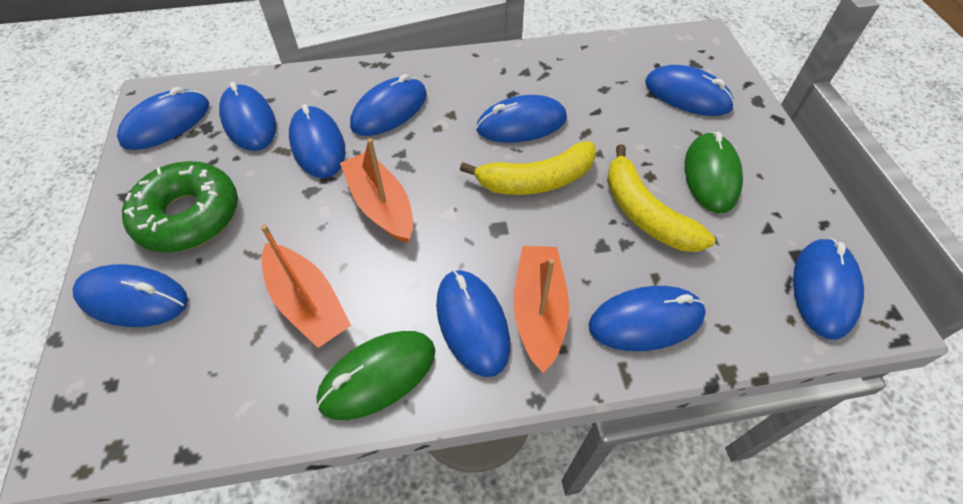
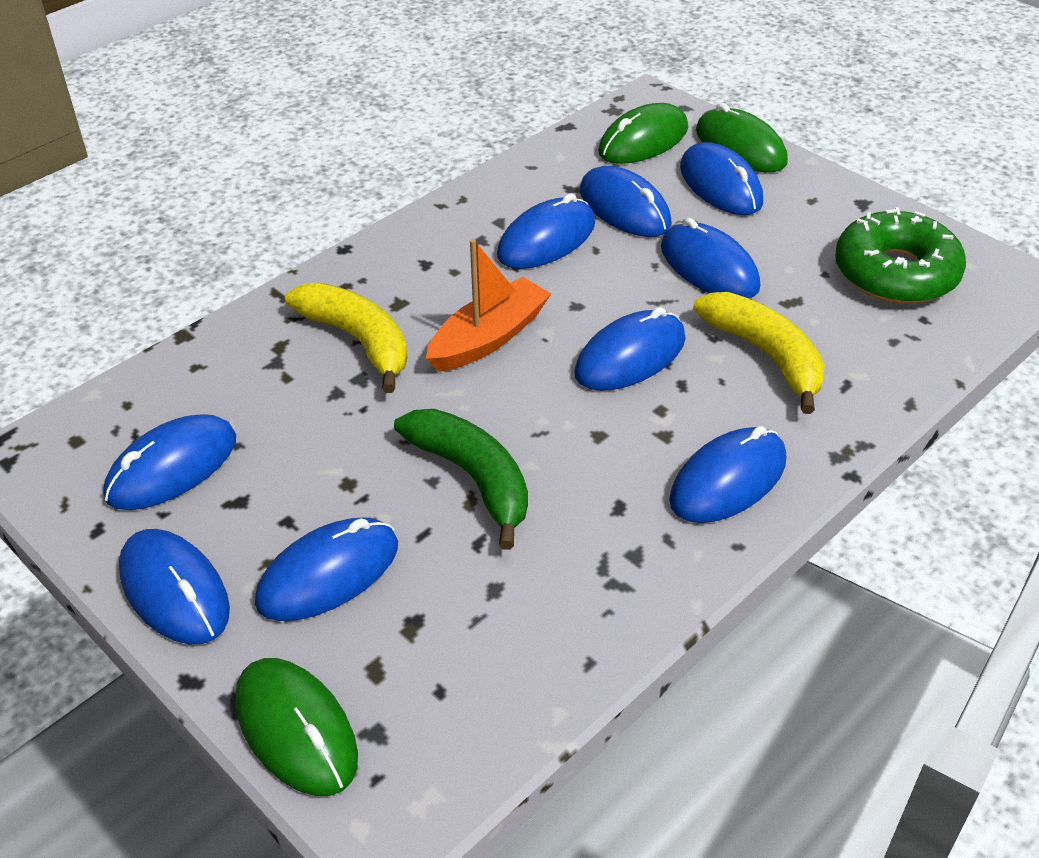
blue mouse: 10 -> 9
green banana: 0 -> 1
green mouse: 2 -> 3
orange boat: 3 -> 1

